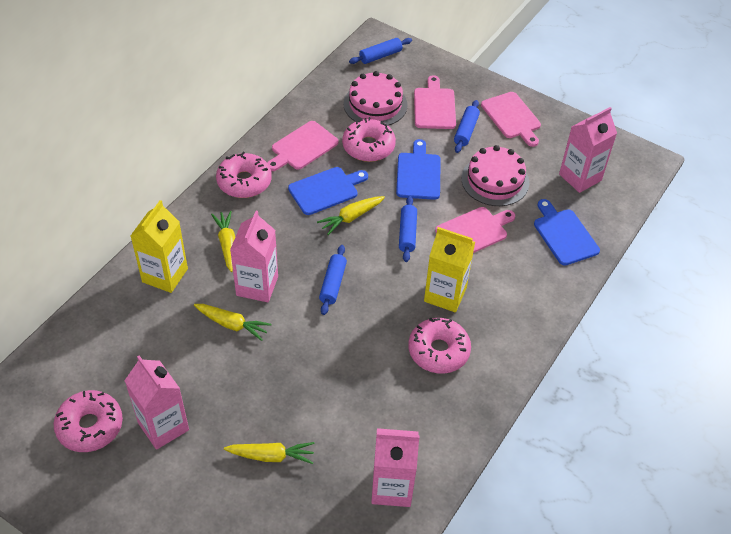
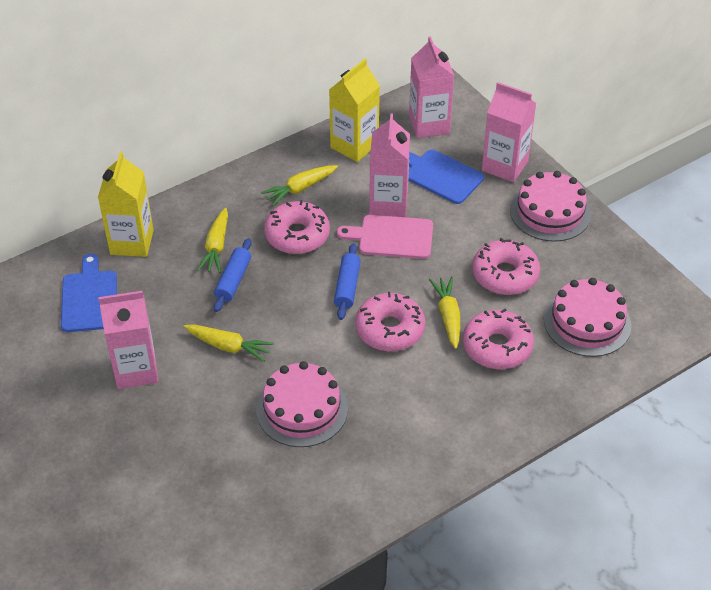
blue cutting board: 3 -> 2
blue rolling pin: 4 -> 2
pink cake: 2 -> 3
pink cutting board: 4 -> 1

